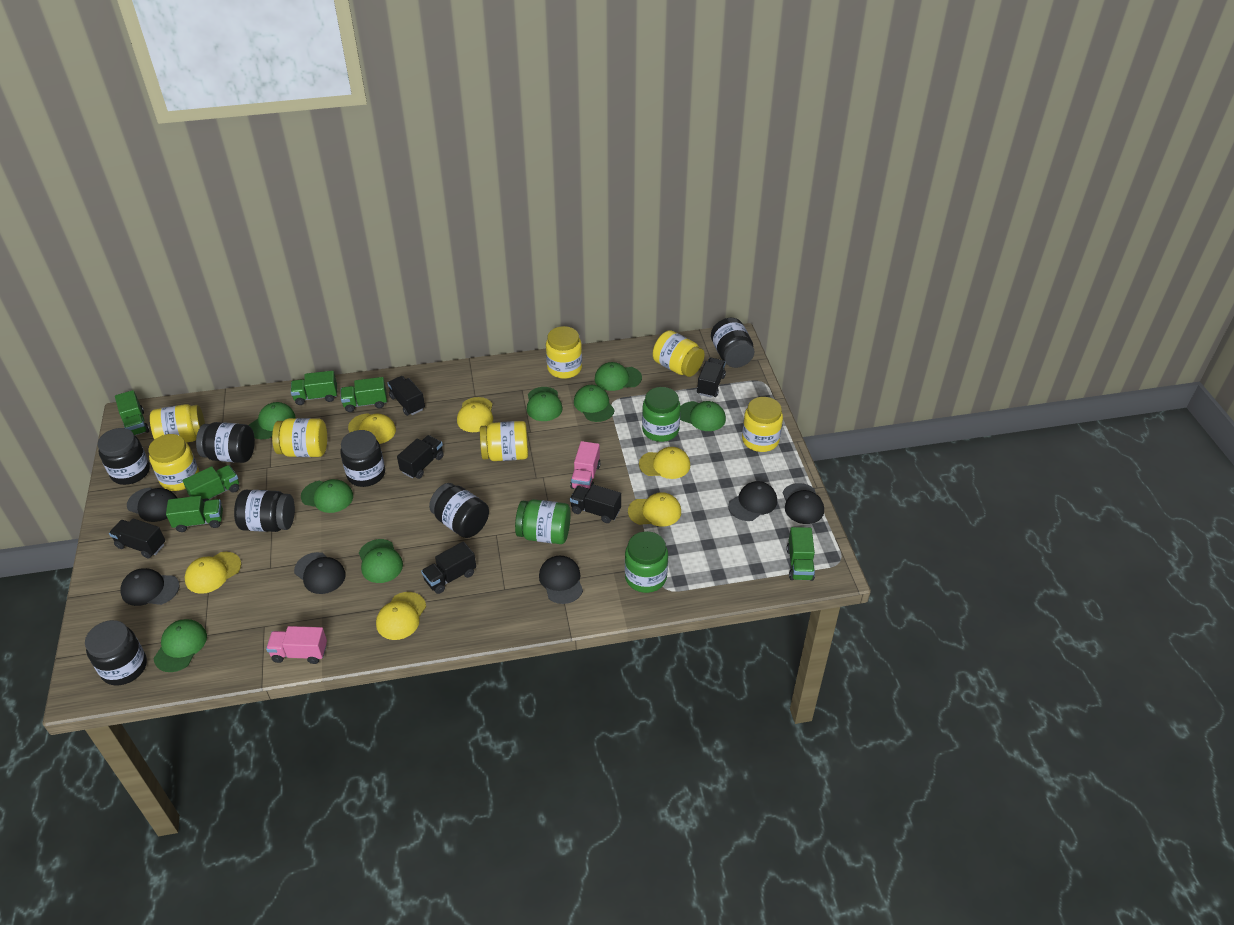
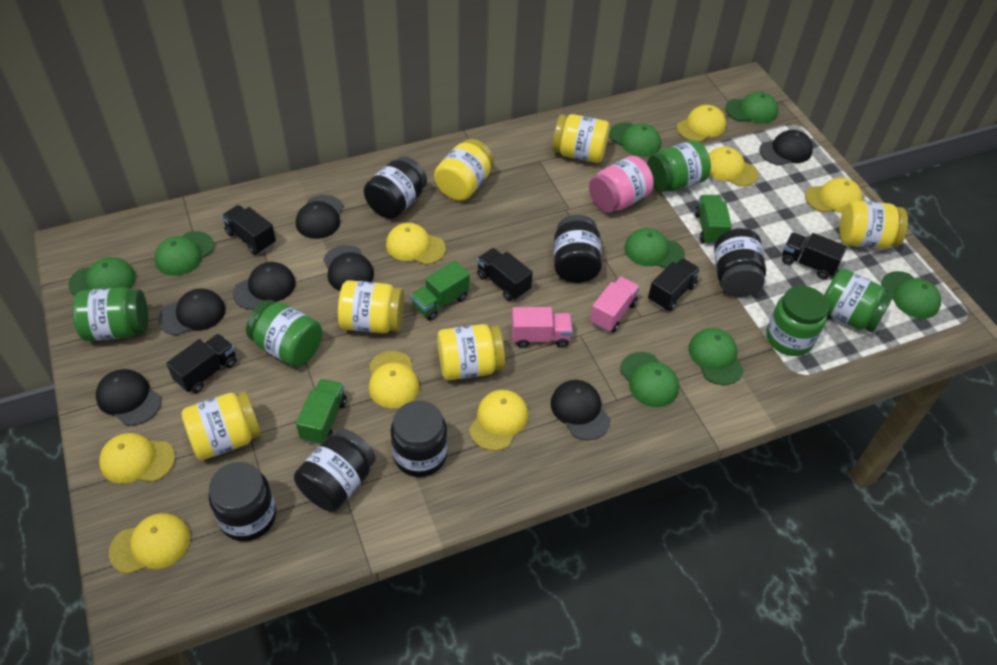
black cap: 6 -> 7
black jar: 7 -> 6
black truck: 6 -> 5
green jar: 3 -> 5
green truck: 6 -> 3
pink jar: 0 -> 1
yellow cap: 6 -> 8
yellow jar: 7 -> 6

